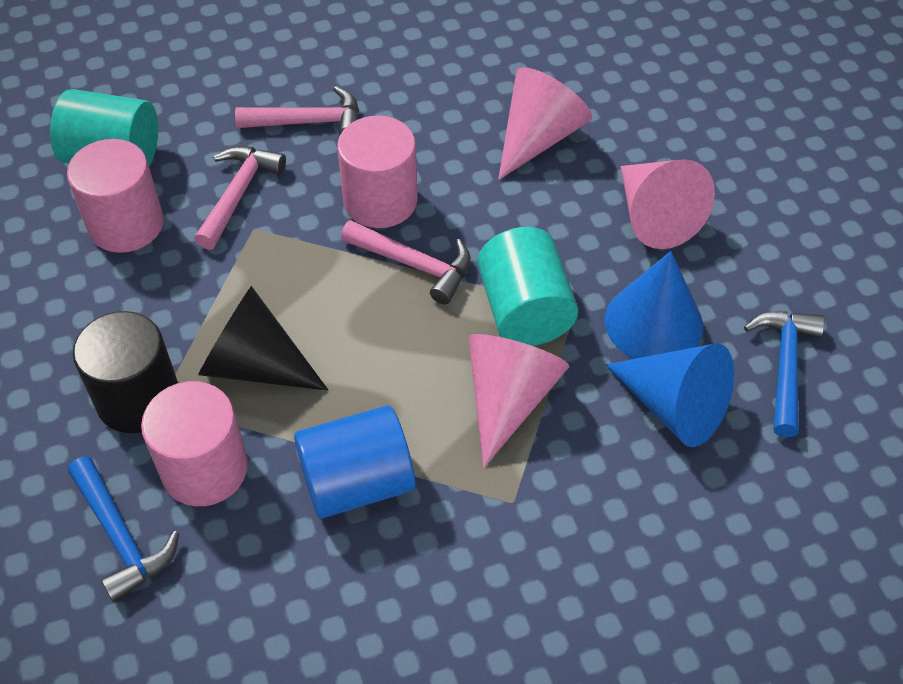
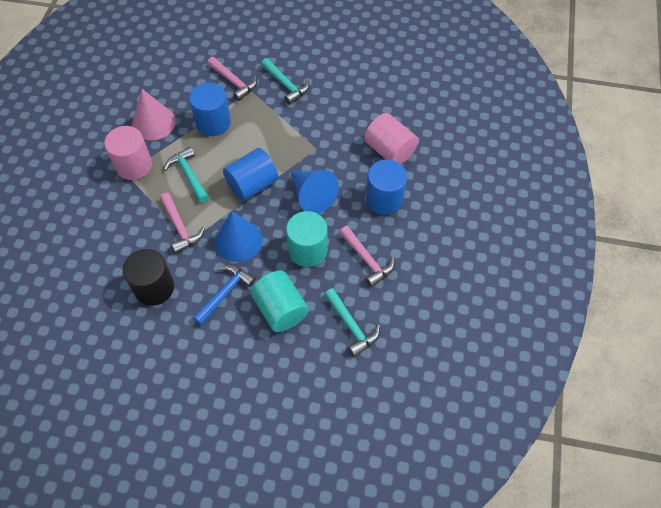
black cone: 1 -> 0
blue cylinder: 1 -> 3
blue hammer: 2 -> 1
pink cone: 3 -> 1
pink cylinder: 3 -> 2
turquoise hammer: 0 -> 3

